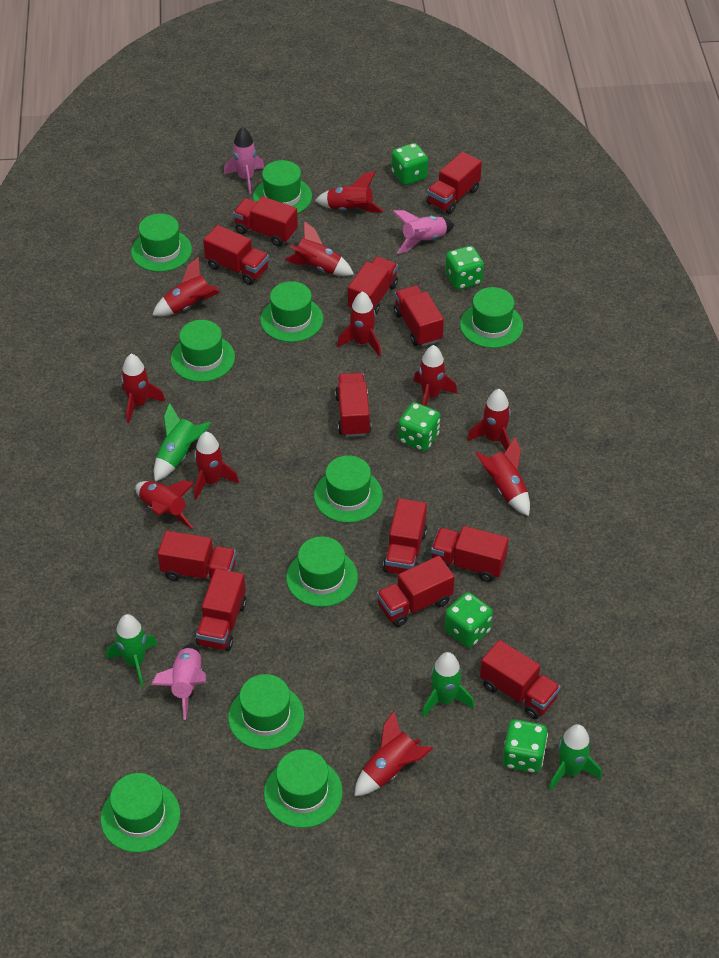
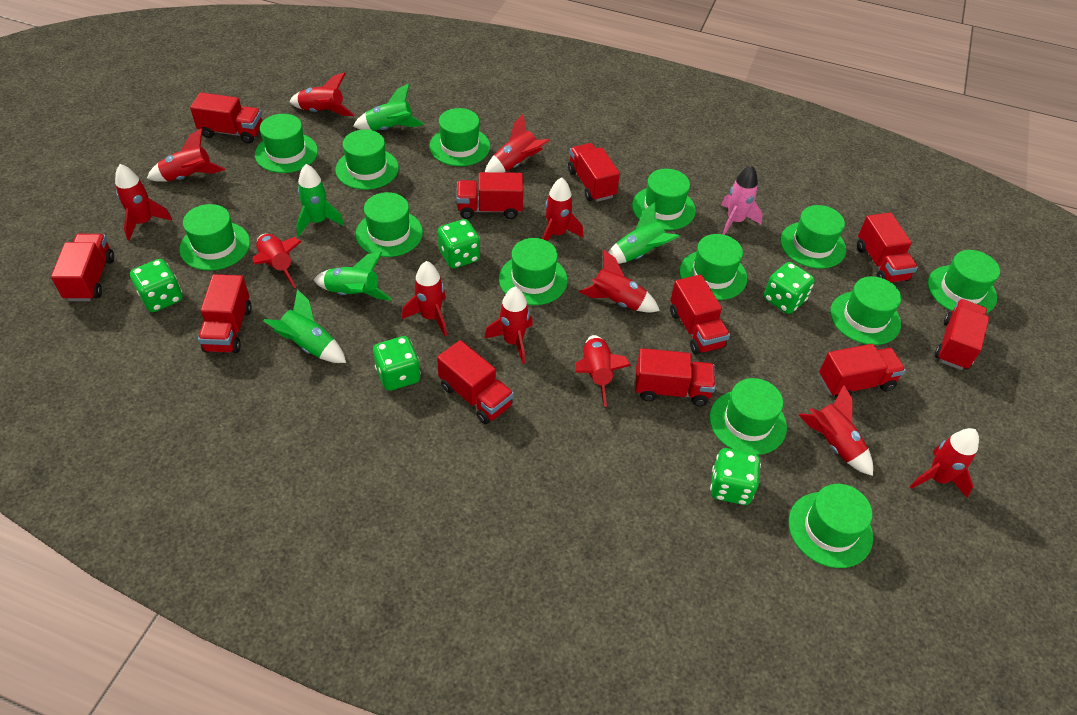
green hat: 10 -> 13
green rocket: 4 -> 5
pink rocket: 3 -> 1
red rocket: 11 -> 12
red truck: 12 -> 11

